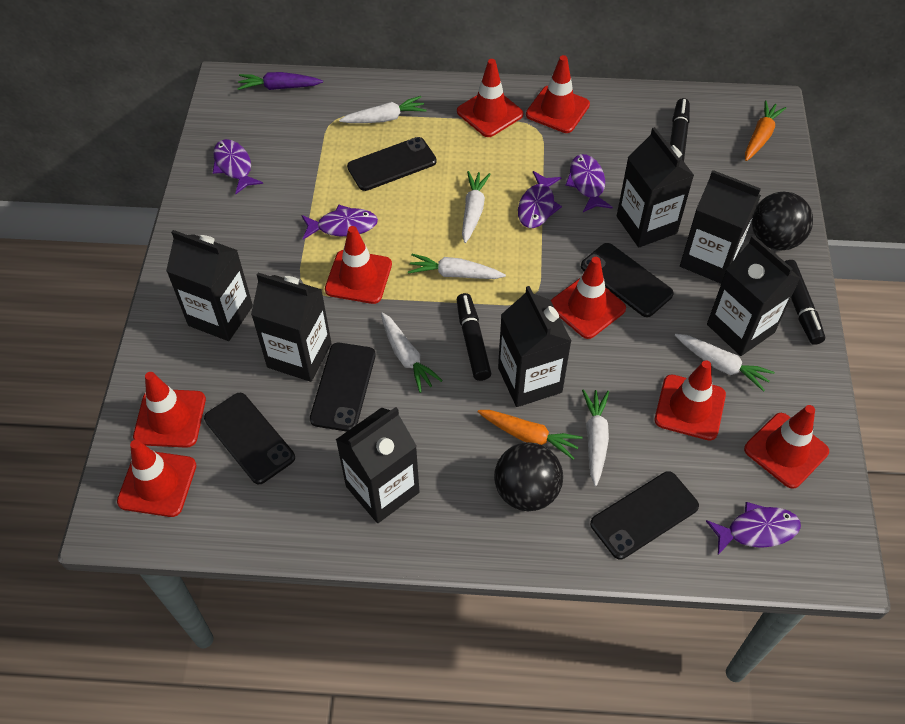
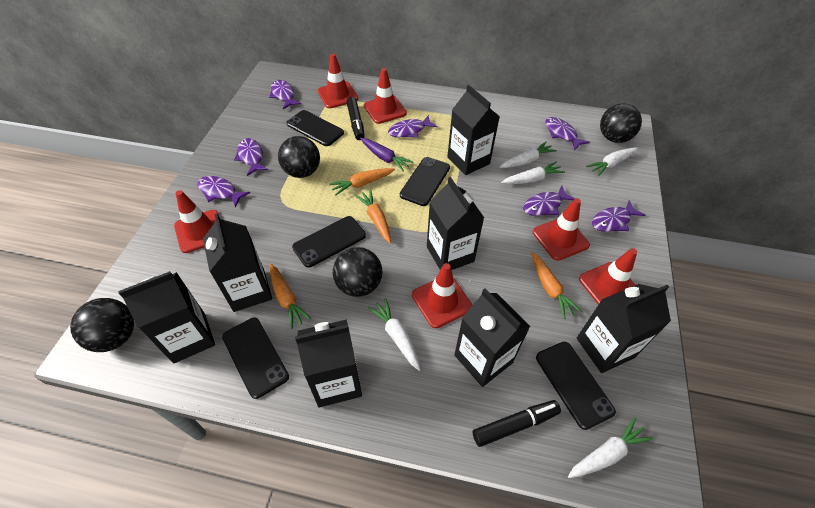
black ball: 2 -> 4
black marker: 3 -> 2
orange carrot: 2 -> 4
purple fish: 5 -> 7
red traffic cone: 8 -> 6
white carrot: 6 -> 5

